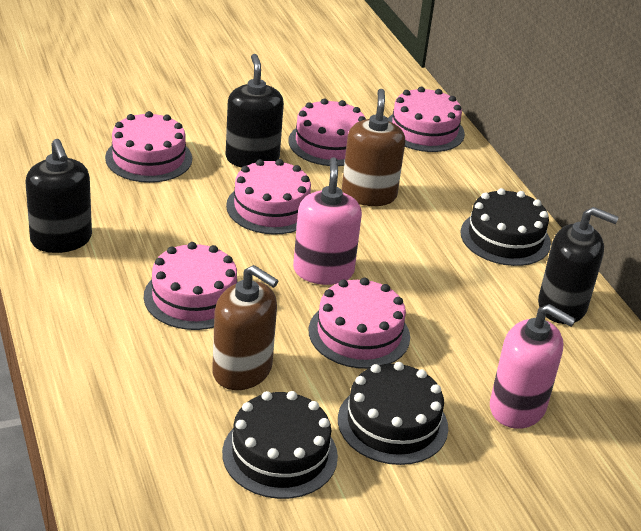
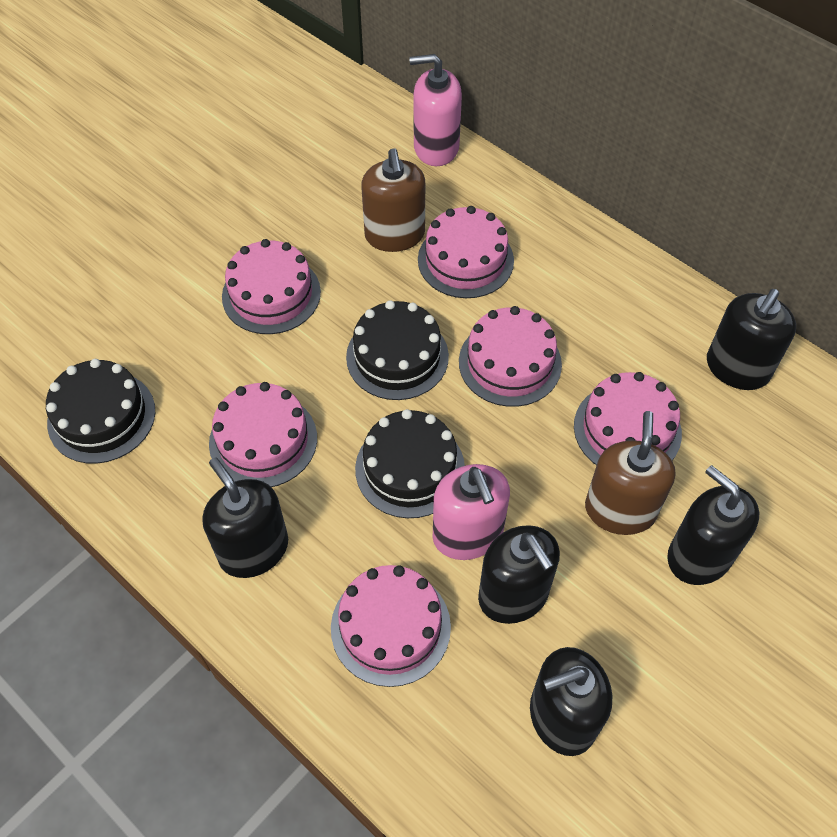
black soap dispenser: 3 -> 5

